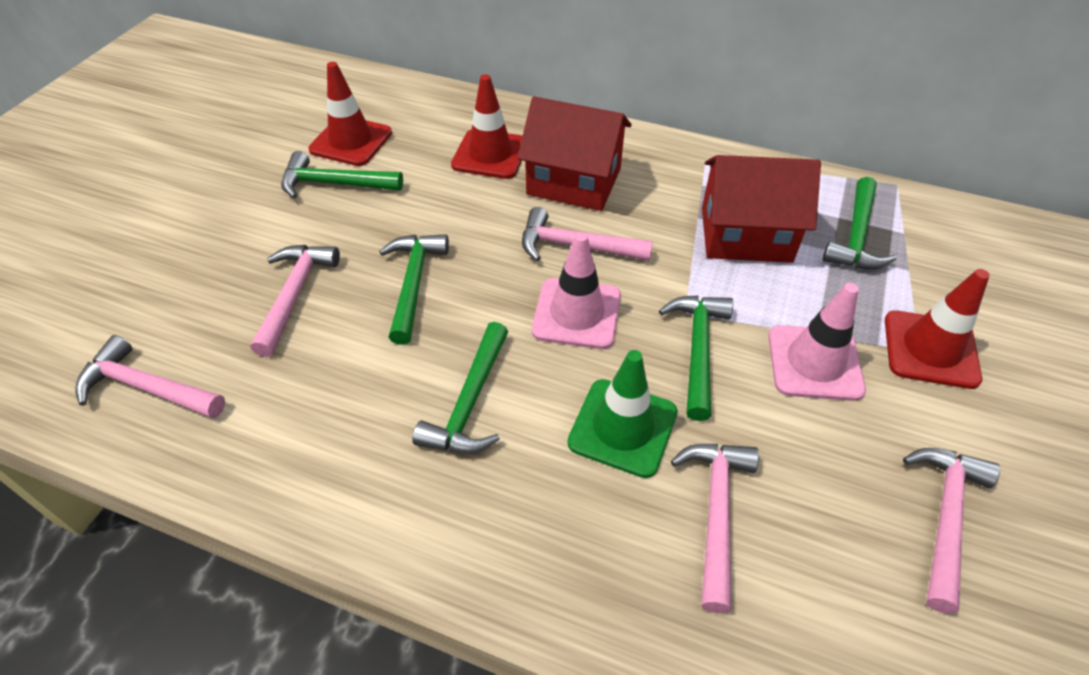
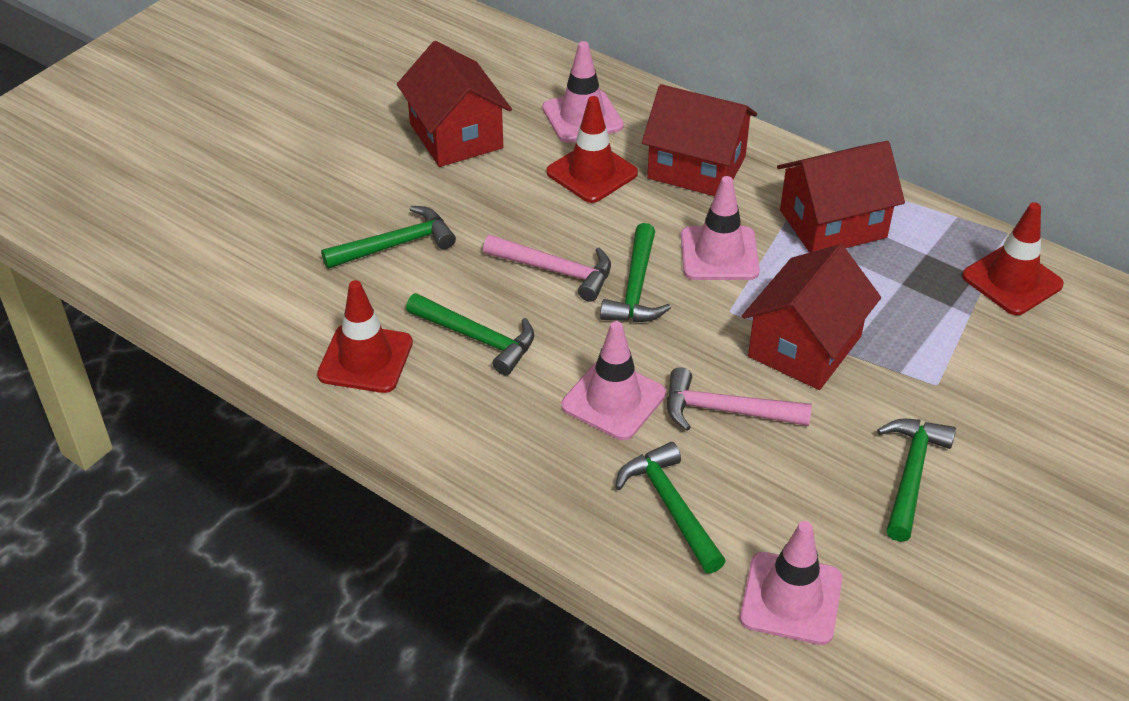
green traffic cone: 1 -> 0
pink hammer: 5 -> 2
pink traffic cone: 2 -> 4
red house: 2 -> 4

